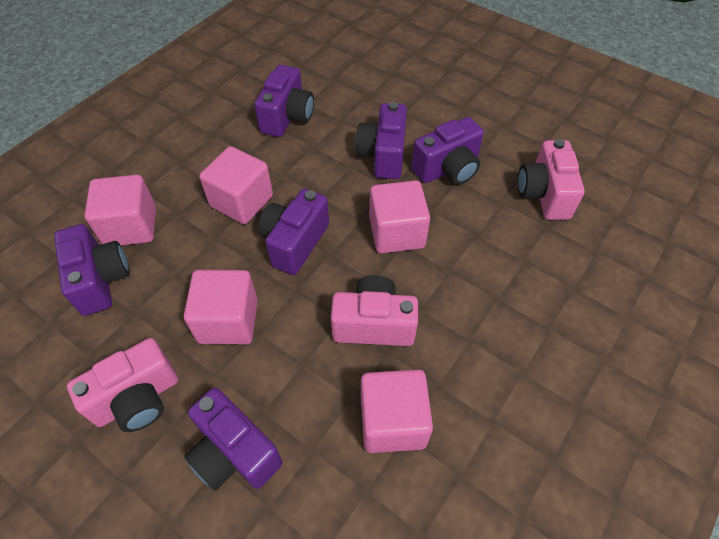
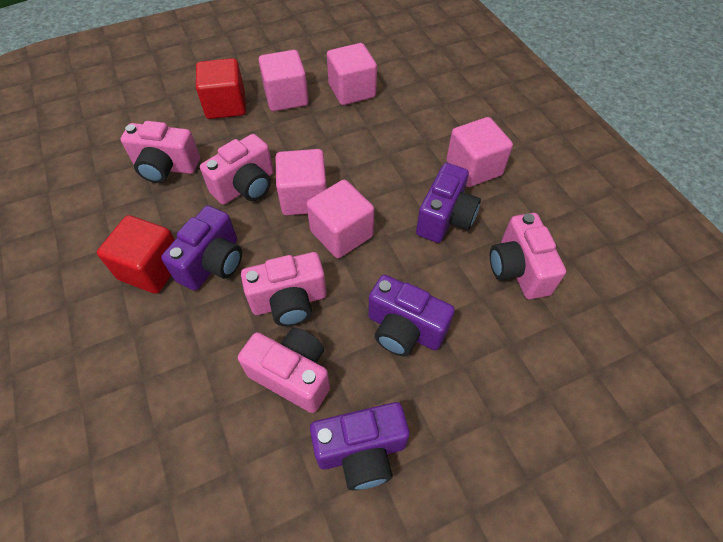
pink camera: 3 -> 5
purple camera: 6 -> 4
red cube: 0 -> 2

